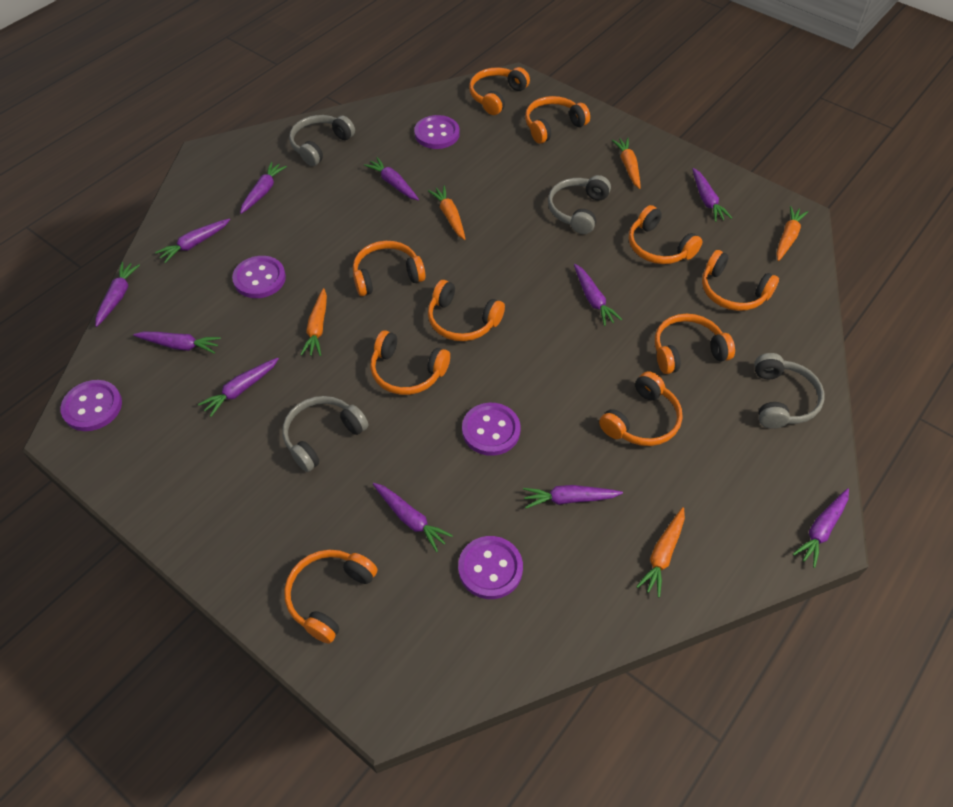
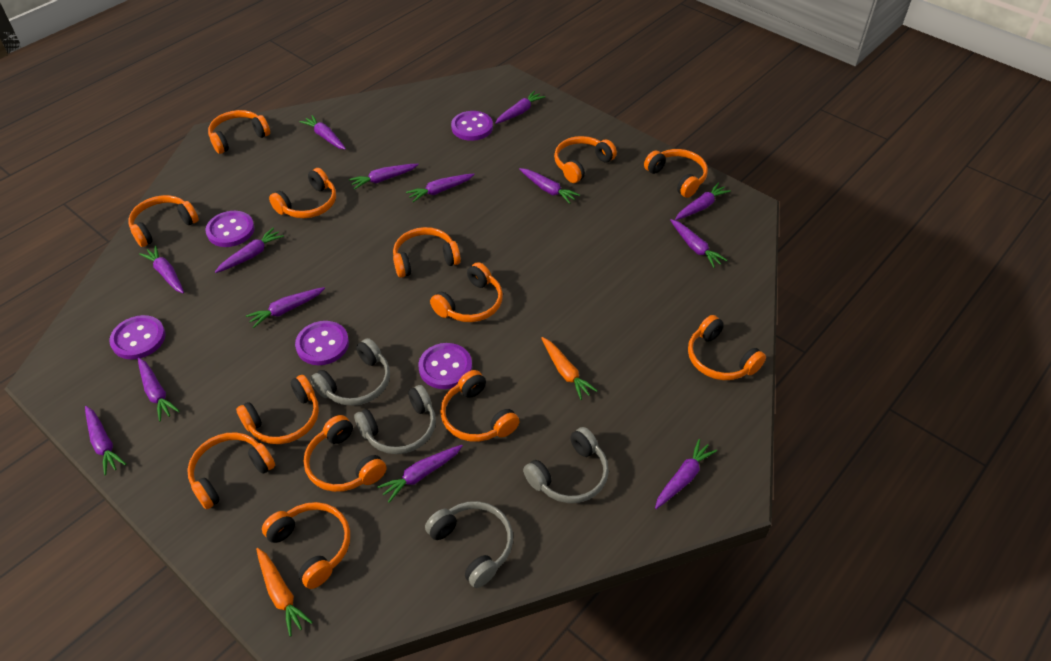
orange carrot: 5 -> 2
orange headphones: 10 -> 13
purple carrot: 11 -> 14

